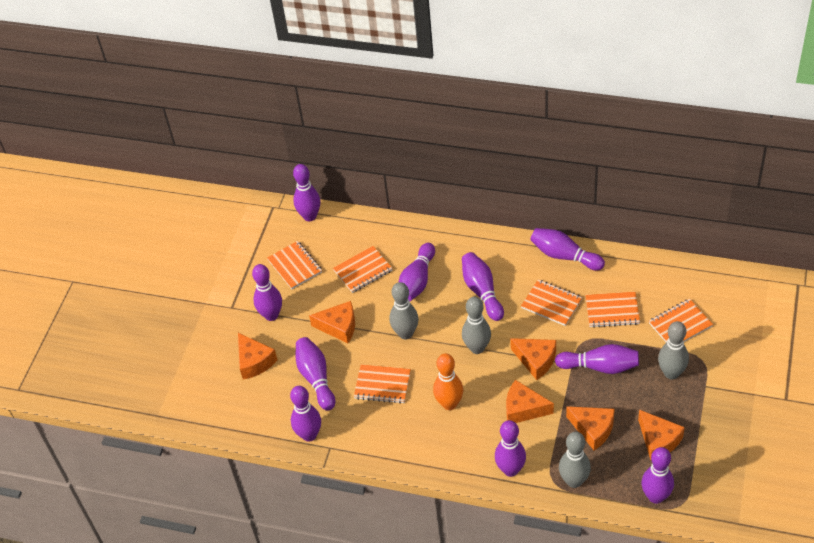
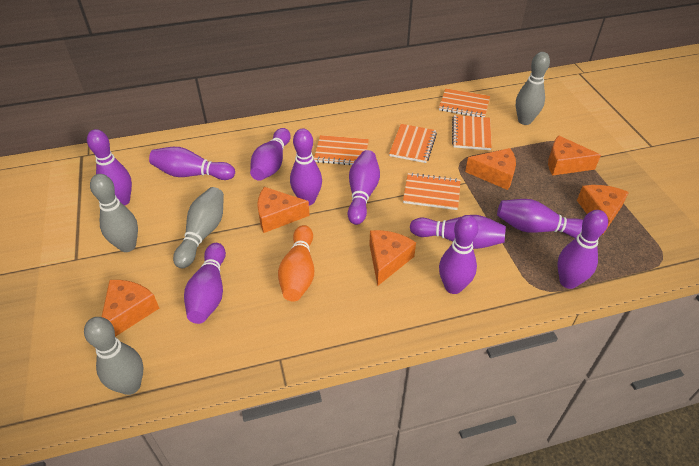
orange notebook: 6 -> 5

